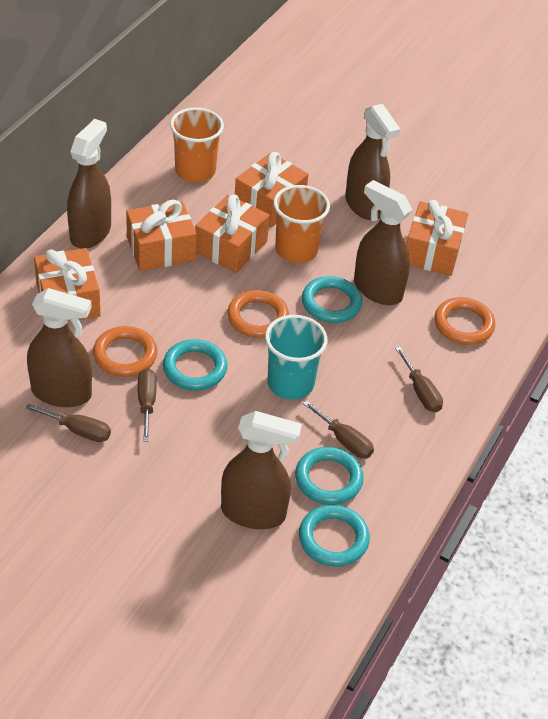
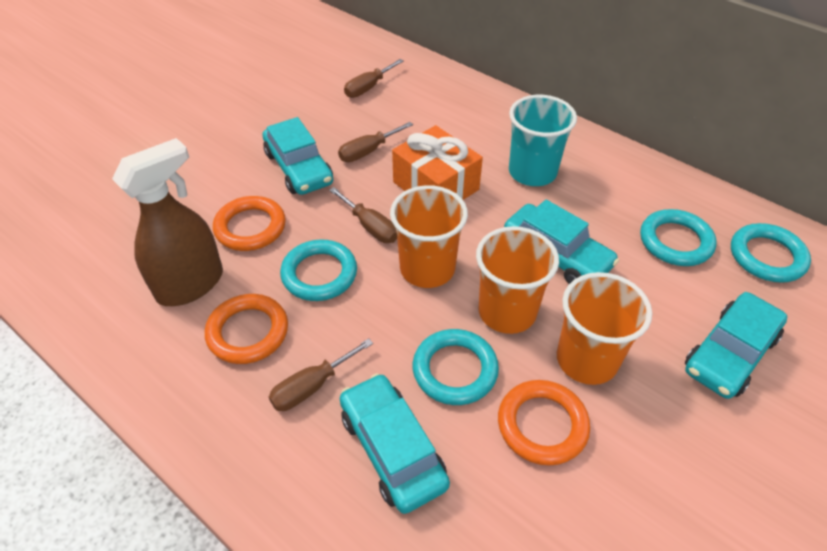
brown spray bottle: 5 -> 1
orange cup: 2 -> 3
orange gift: 5 -> 1
turquoise car: 0 -> 4

